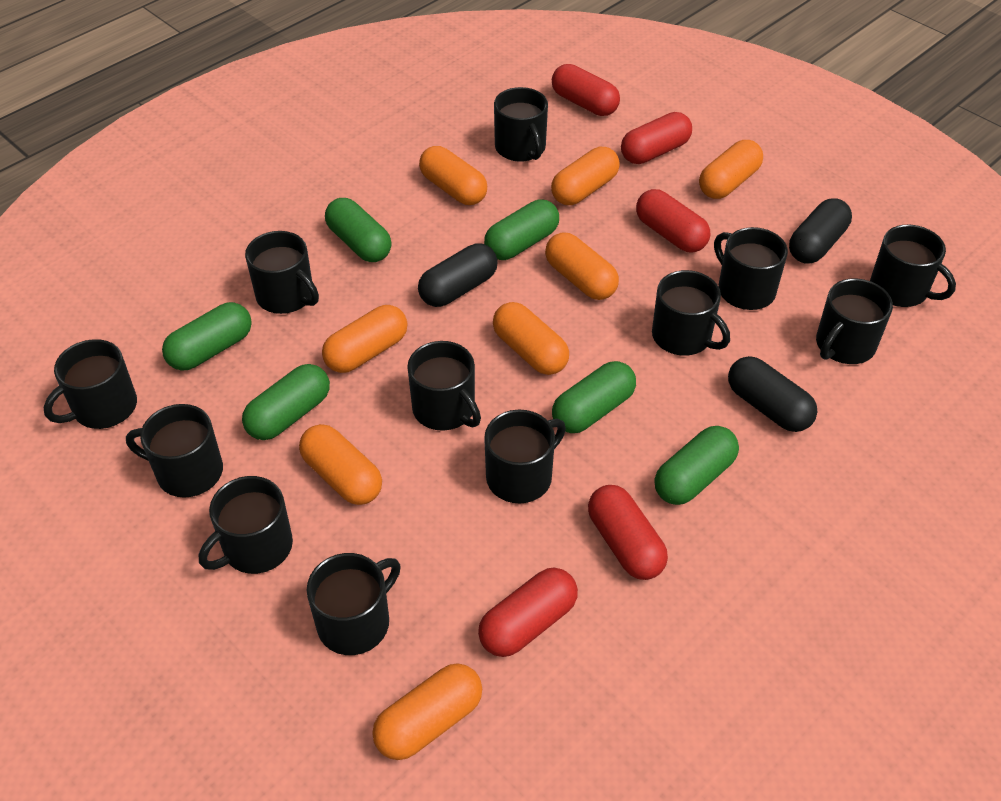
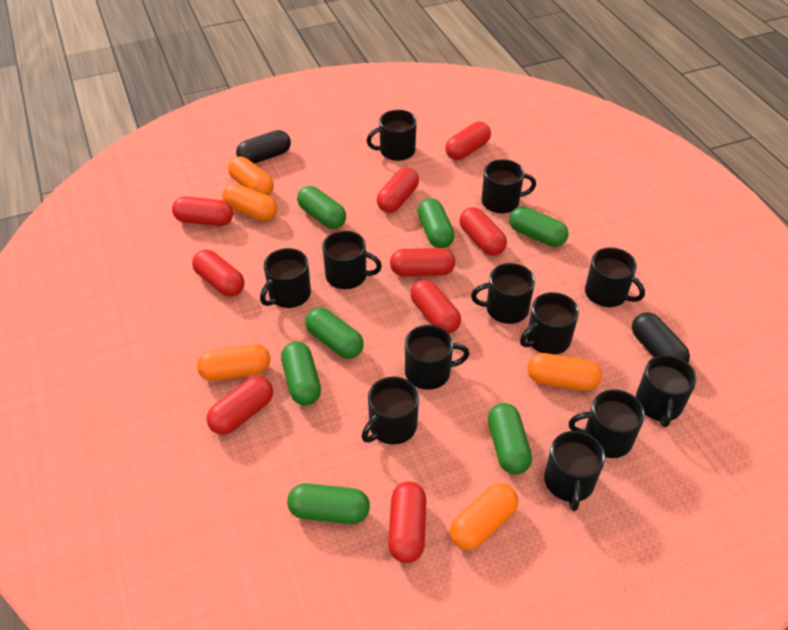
black capsule: 3 -> 2
green capsule: 6 -> 7
orange capsule: 8 -> 5
red capsule: 5 -> 9

